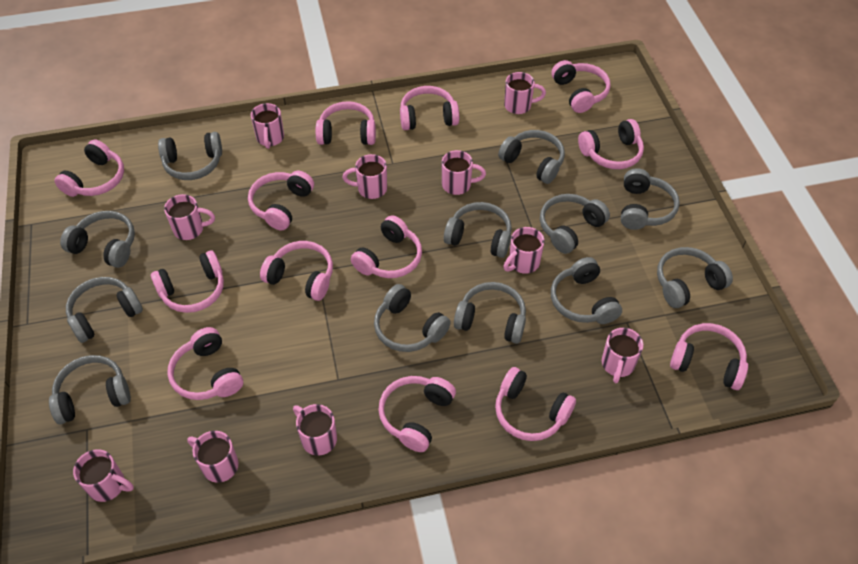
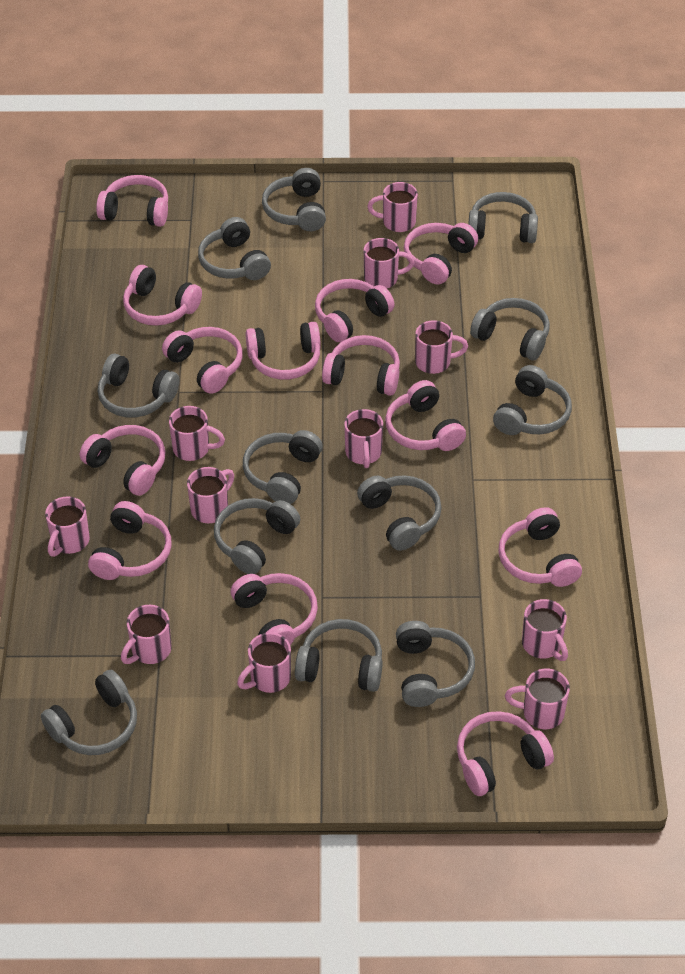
pink mug: 10 -> 11

